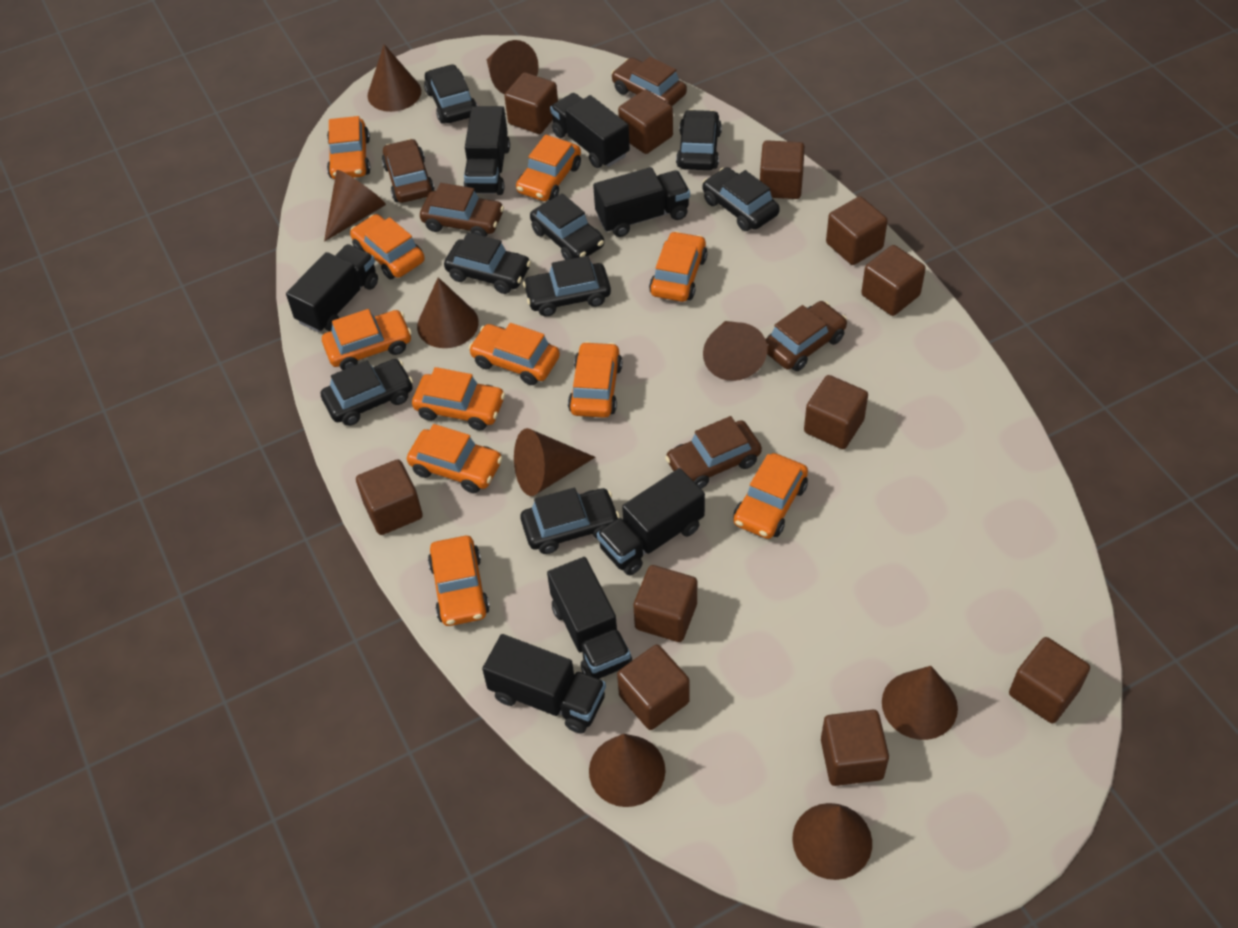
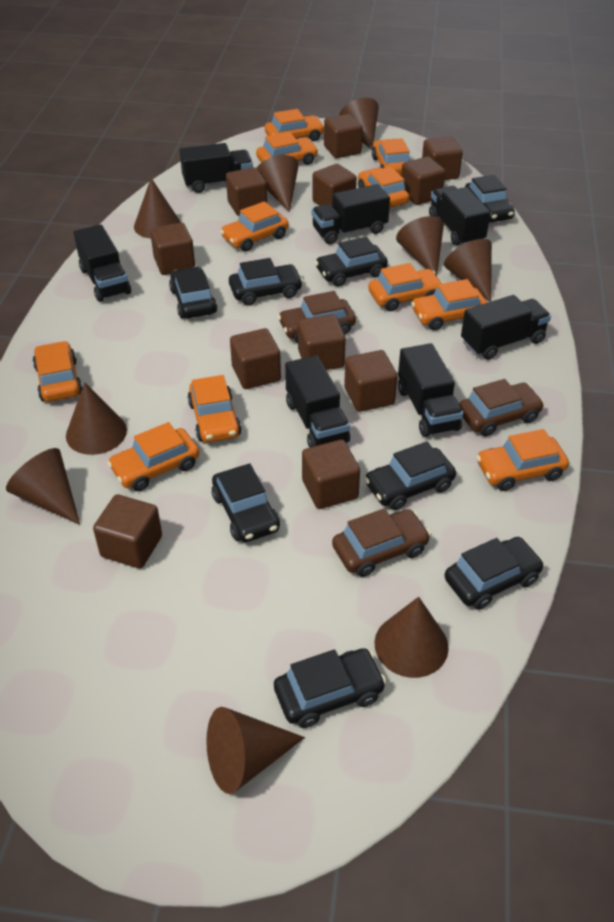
brown car: 5 -> 3

